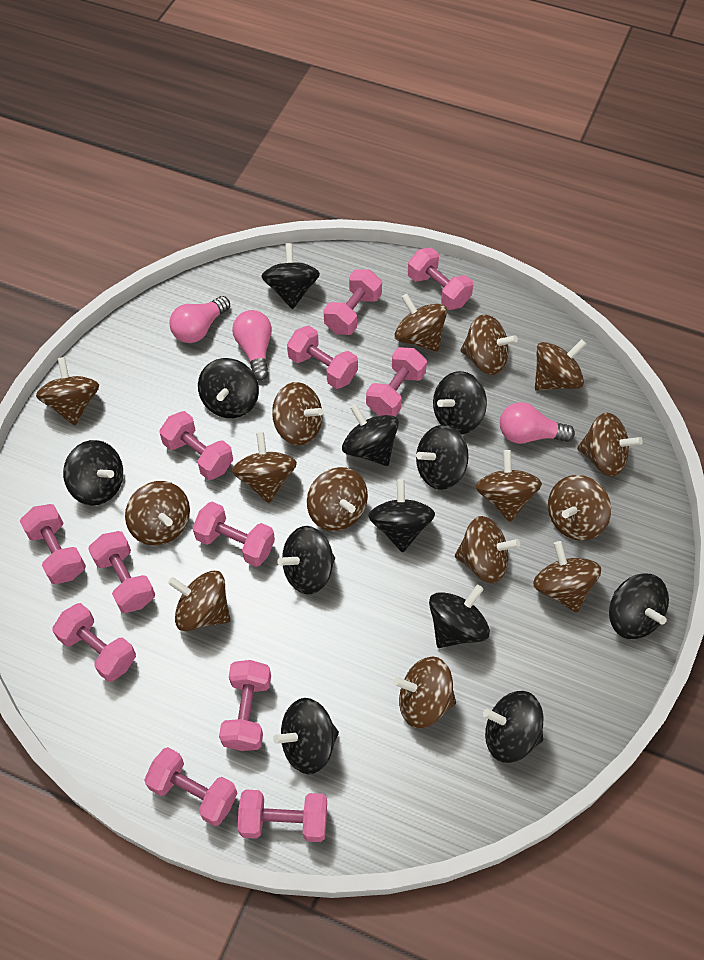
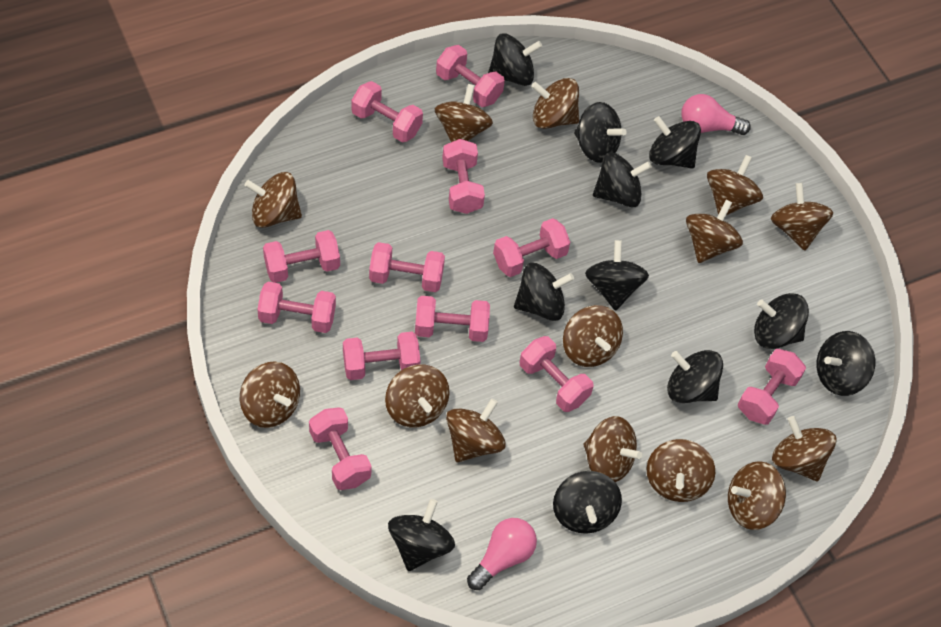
black spinning top: 12 -> 11
brown spinning top: 15 -> 14
pink light bulb: 3 -> 2

